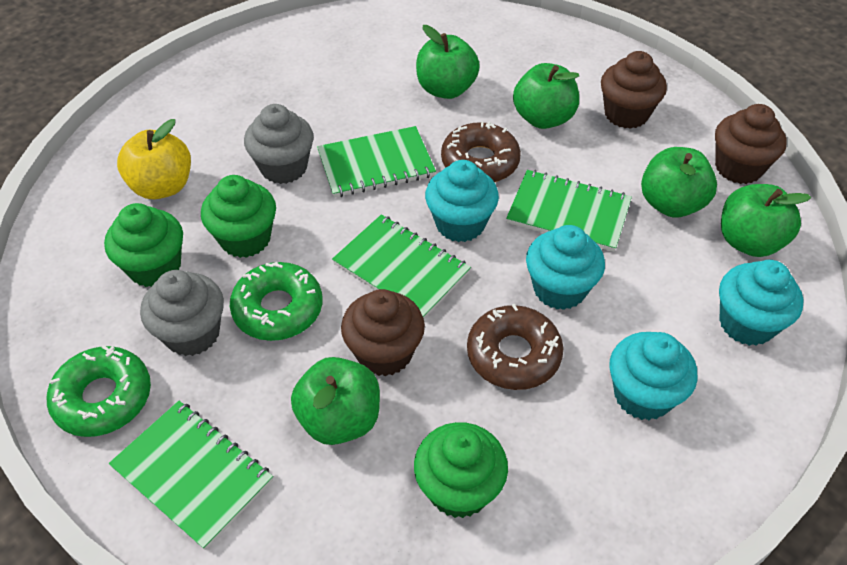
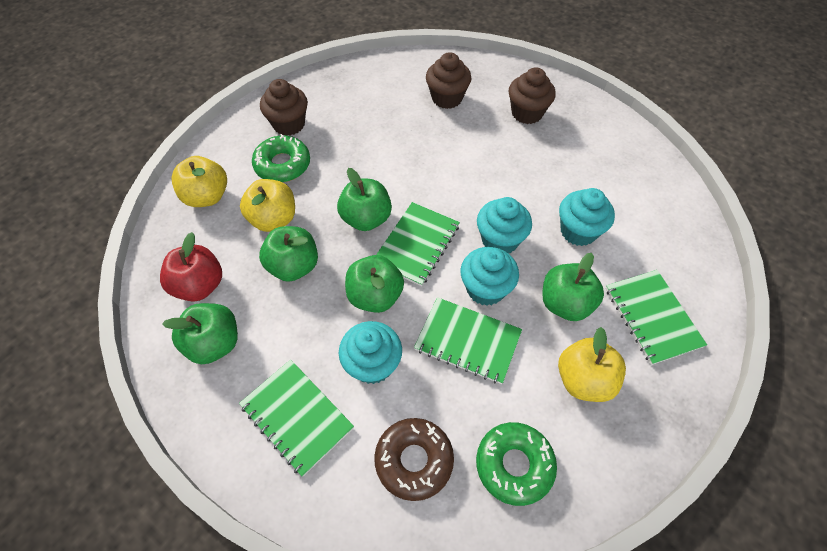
brown donut: 2 -> 1
green cupcake: 3 -> 0
grey cupcake: 2 -> 0
red apple: 0 -> 1
yellow apple: 1 -> 3

